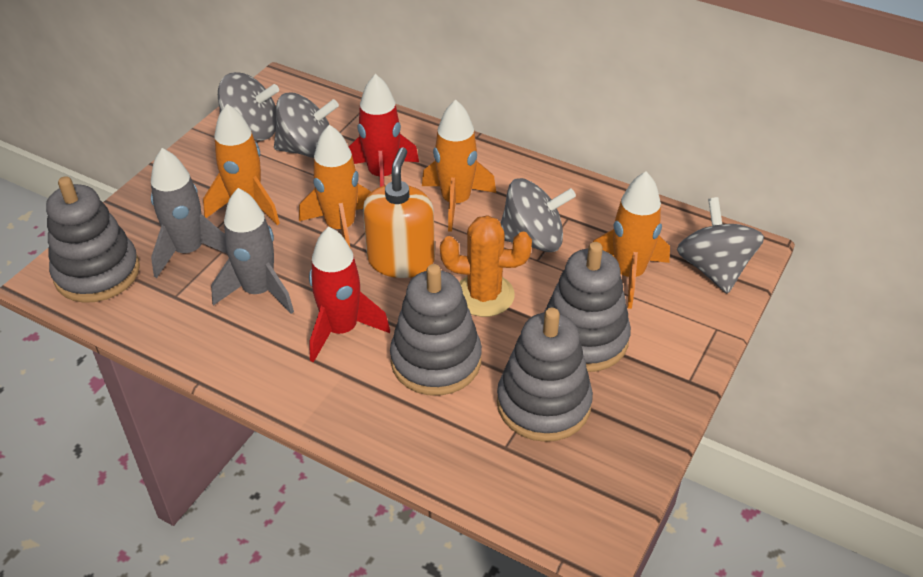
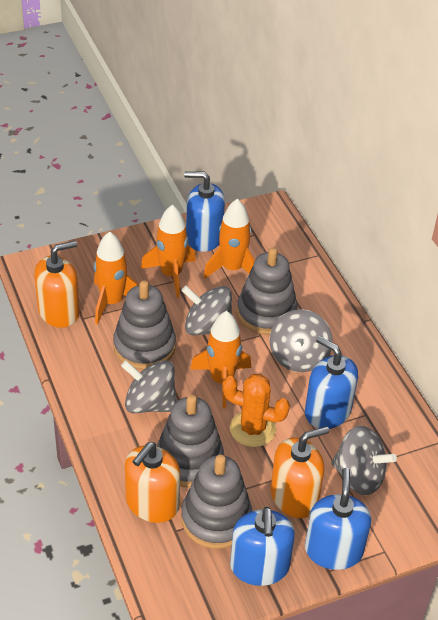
blue soap dispenser: 0 -> 4
grey rocket: 2 -> 0
orange soap dispenser: 1 -> 3
red rocket: 2 -> 0

